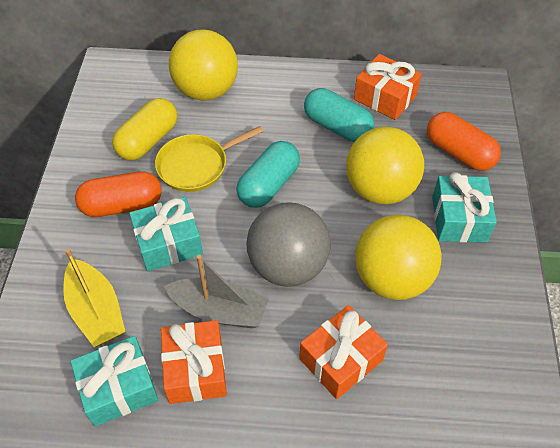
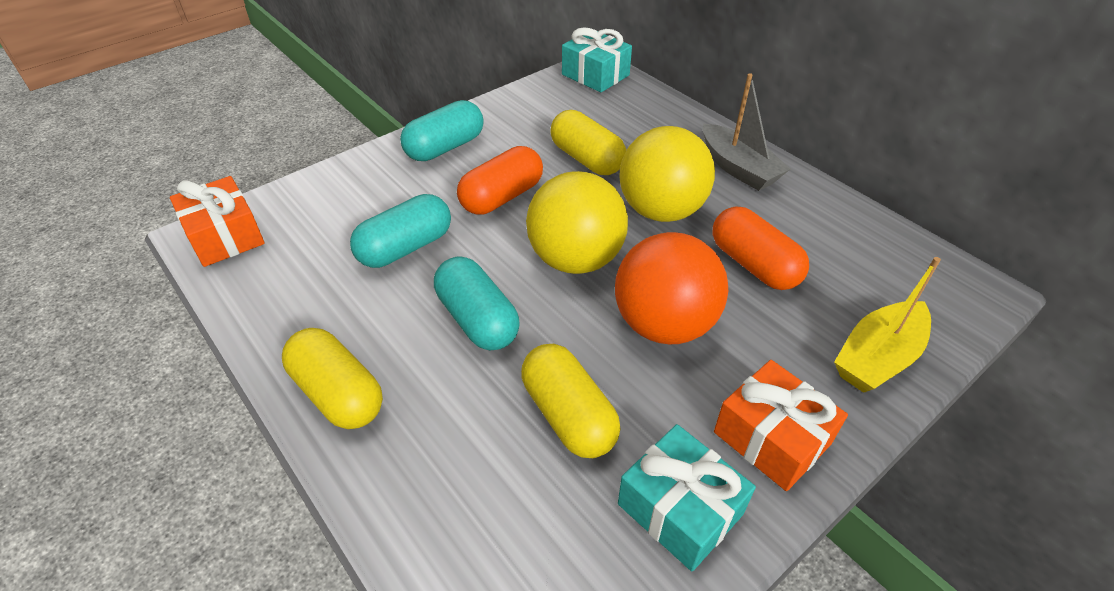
grey ball: 1 -> 0
orange ball: 0 -> 1
orange gift: 3 -> 2
turquoise capsule: 2 -> 3
turquoise gift: 3 -> 2
yellow ball: 3 -> 2
yellow capsule: 1 -> 3
yellow pan: 1 -> 0

